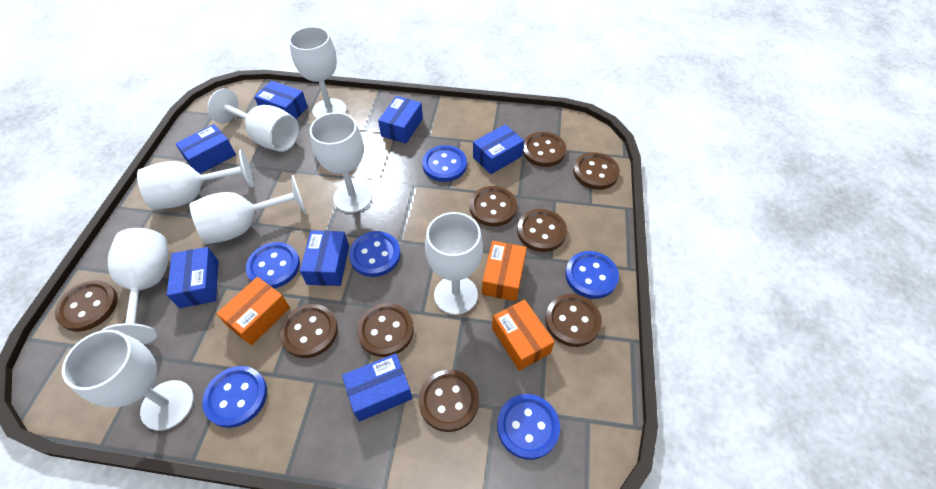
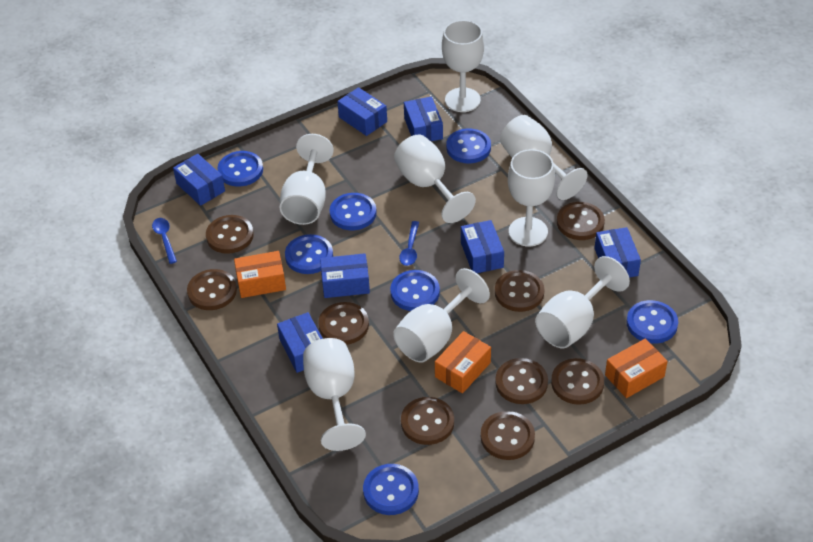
blue button: 6 -> 7
blue spoon: 0 -> 2

